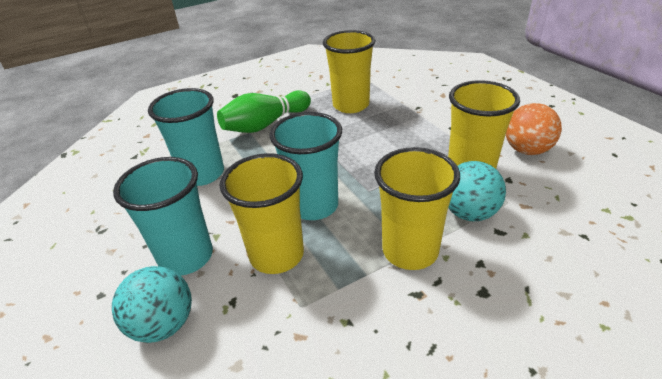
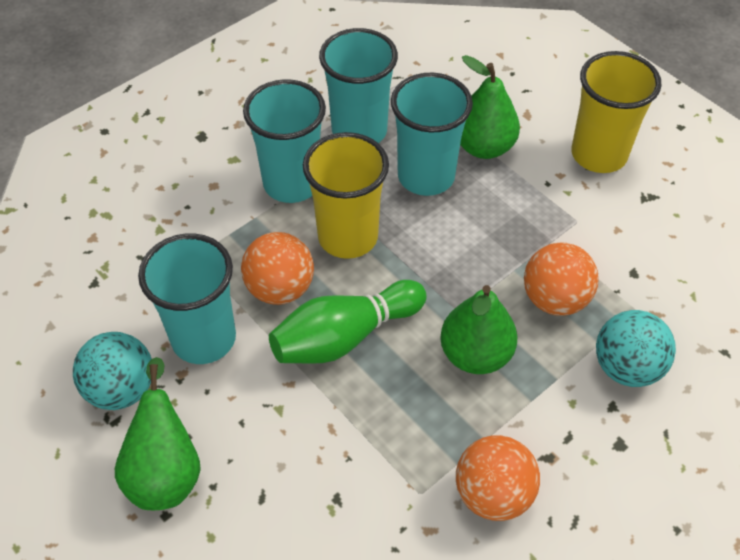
green pear: 0 -> 3
orange ball: 1 -> 3
turquoise cup: 3 -> 4
yellow cup: 4 -> 2

